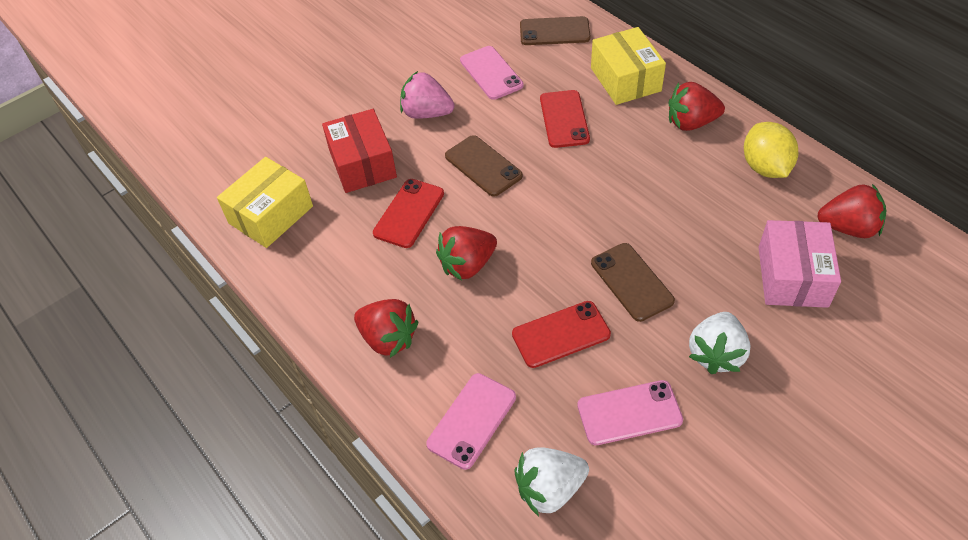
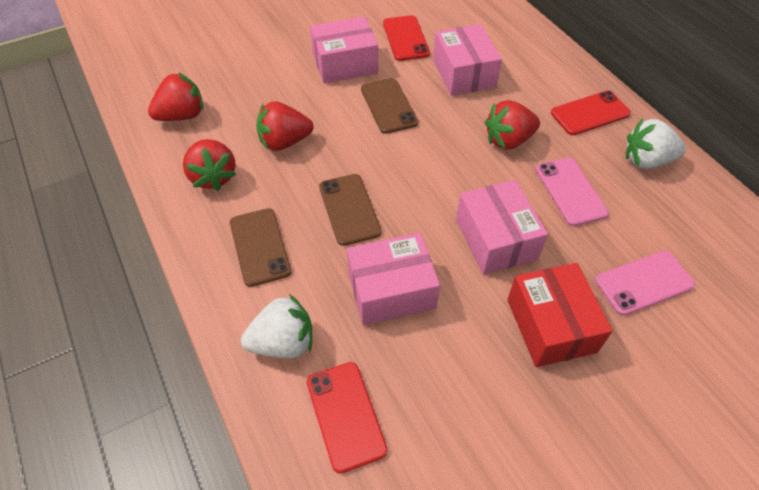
pink box: 1 -> 4
pink phone: 3 -> 2
pink strawberry: 1 -> 0
yellow box: 2 -> 0
yellow lemon: 1 -> 0

